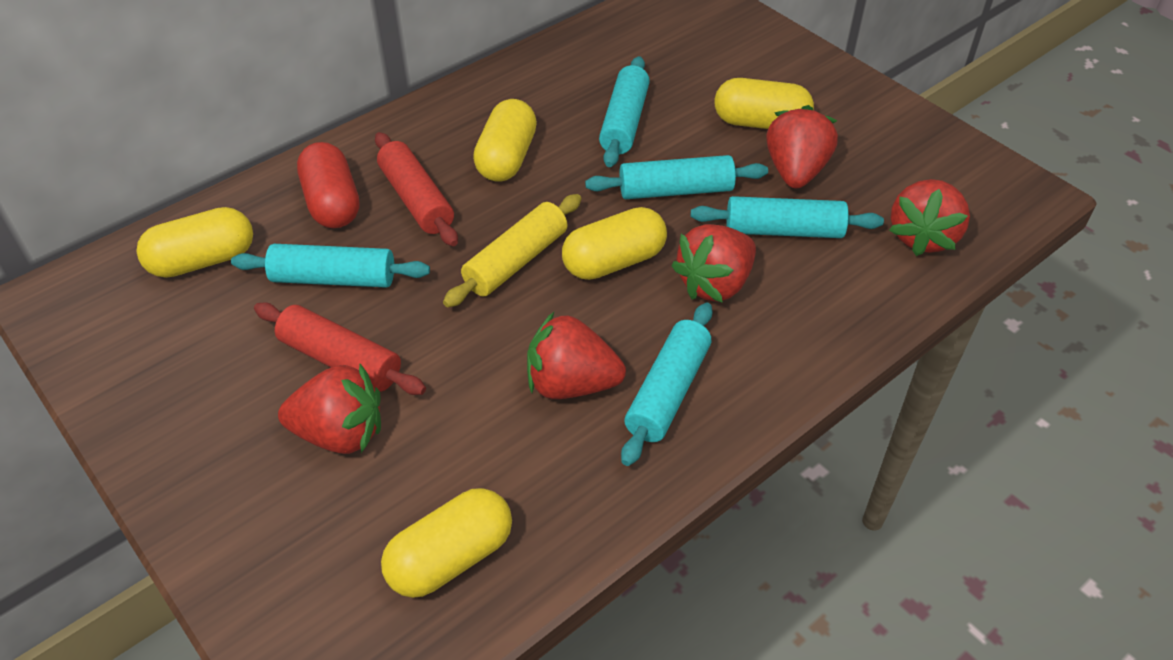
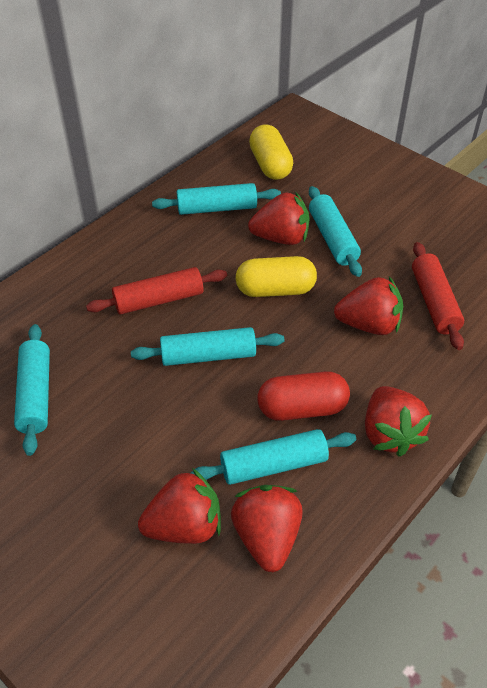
yellow capsule: 5 -> 2
yellow rolling pin: 1 -> 0

